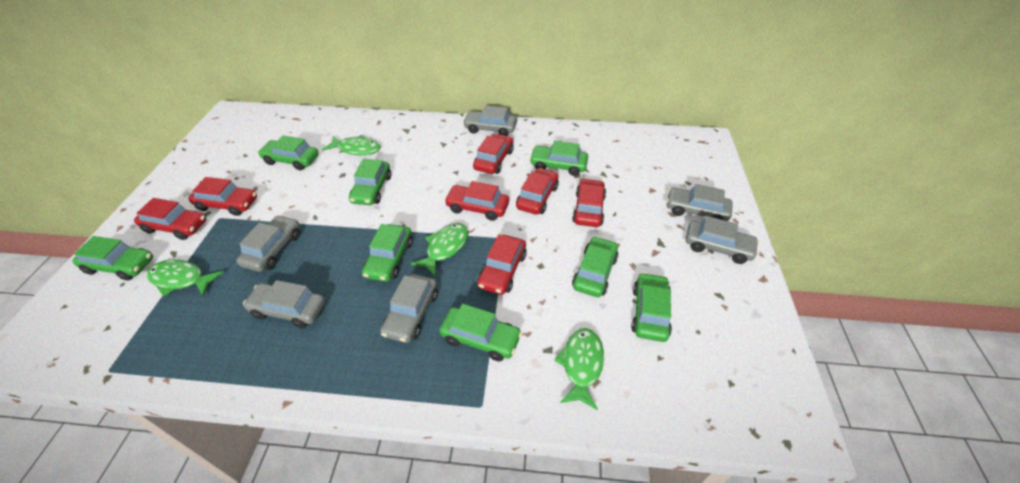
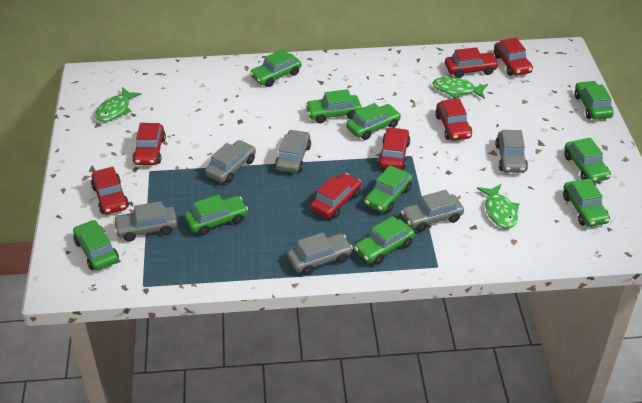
green car: 8 -> 10
green fish: 4 -> 3

